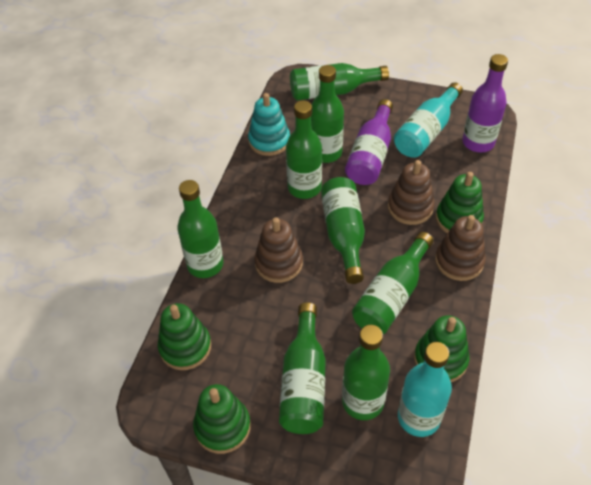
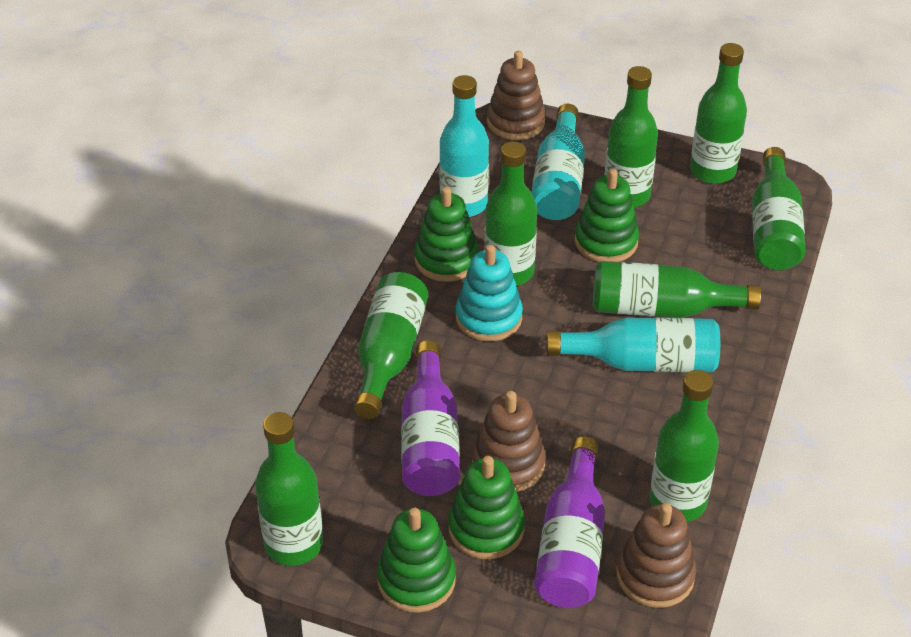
turquoise bottle: 2 -> 3

